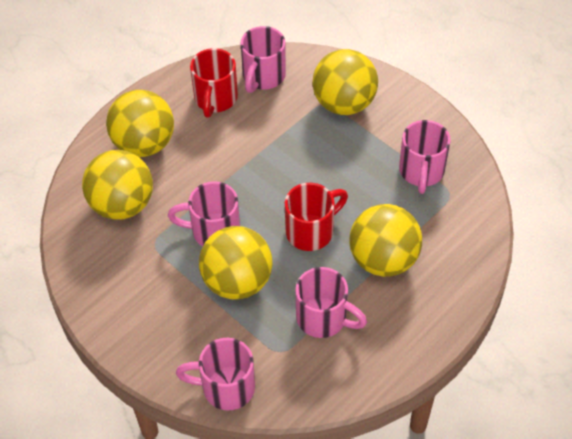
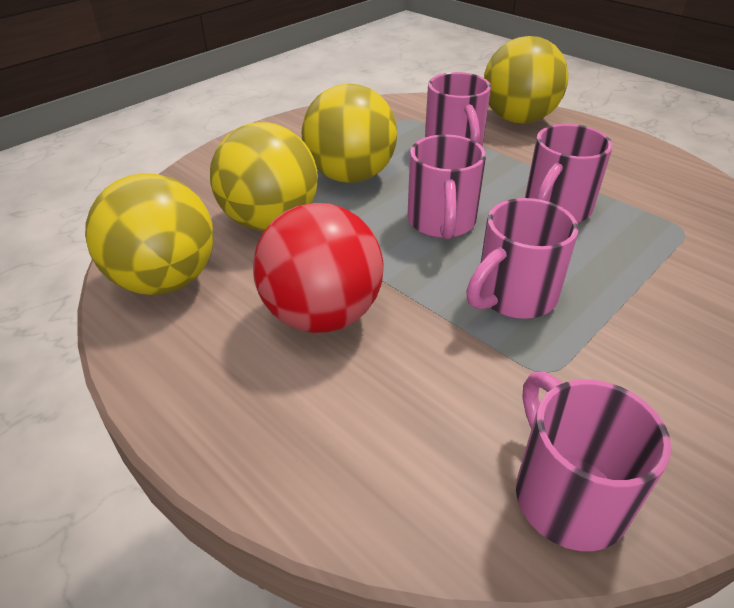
red ball: 0 -> 1
red mug: 2 -> 0
yellow ball: 5 -> 4

